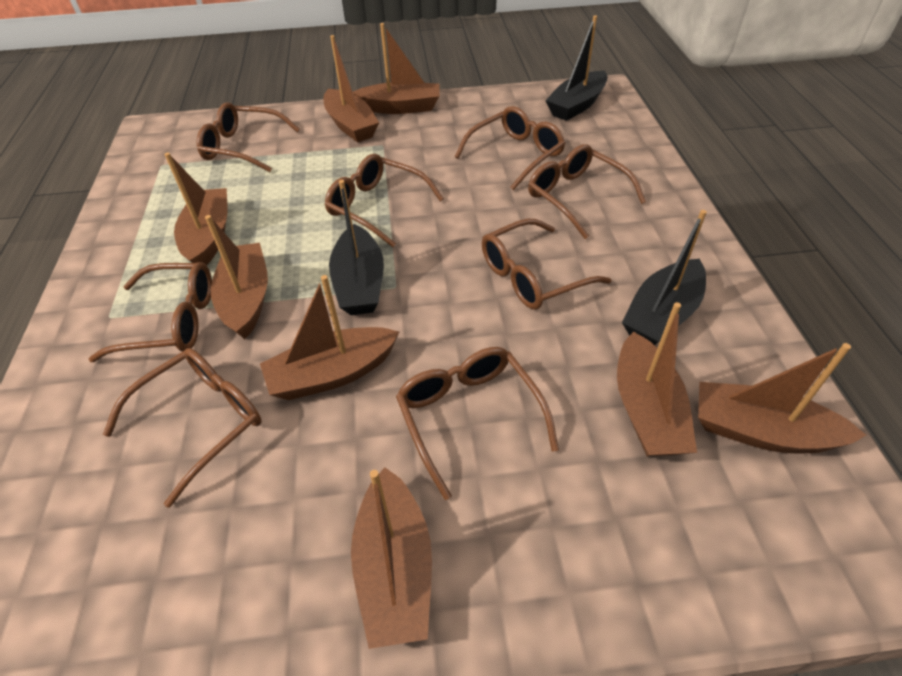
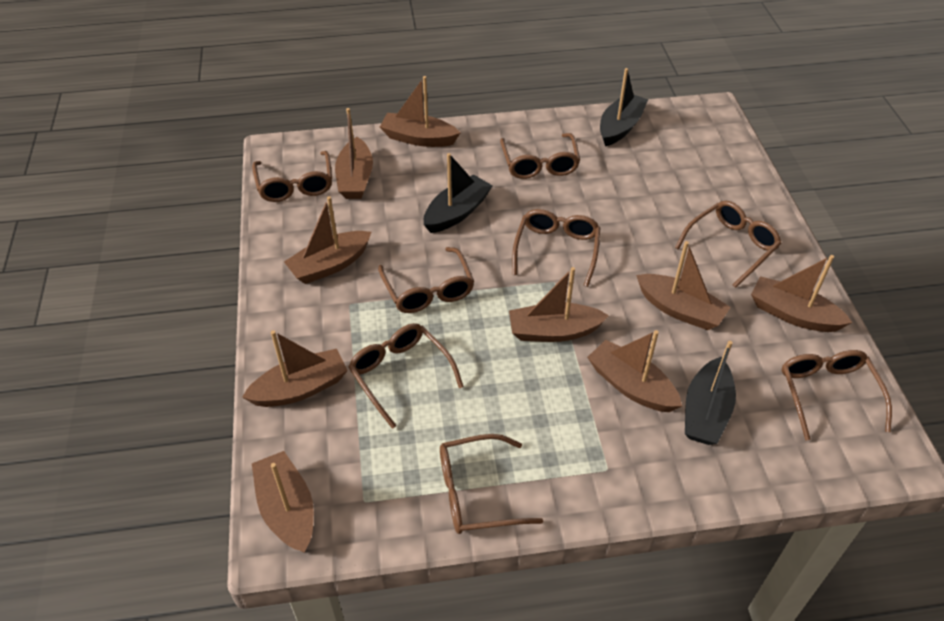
brown boat: 8 -> 9

